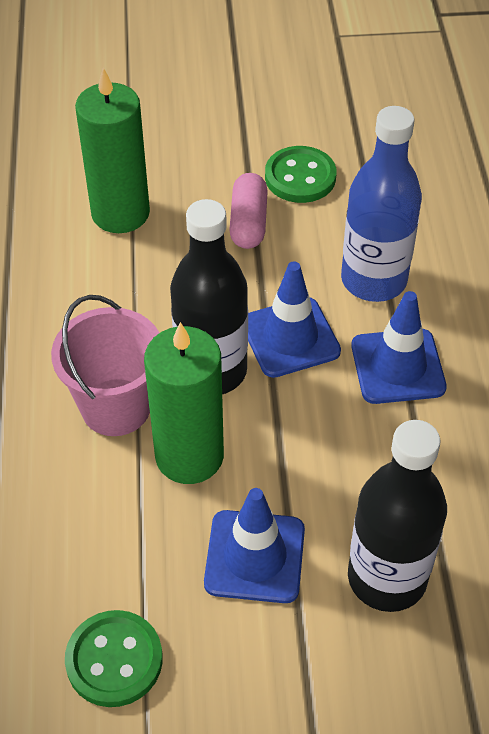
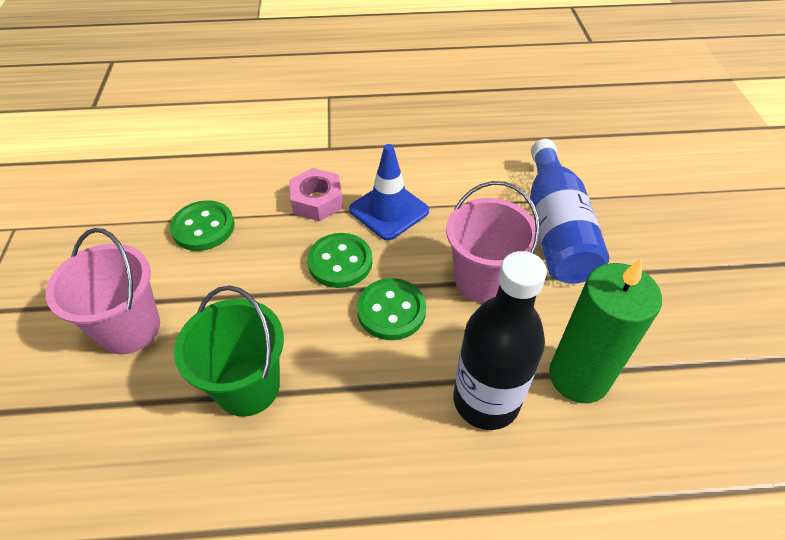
black bottle: 2 -> 1
blue traffic cone: 3 -> 1
green bucket: 0 -> 1
green button: 2 -> 3
green candle: 2 -> 1
pink bucket: 1 -> 2
pink capsule: 1 -> 0
pink nut: 0 -> 1

